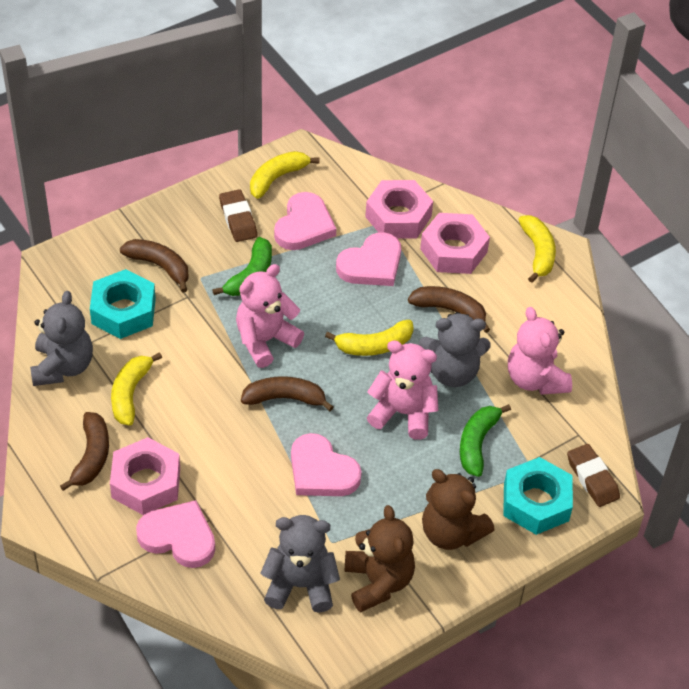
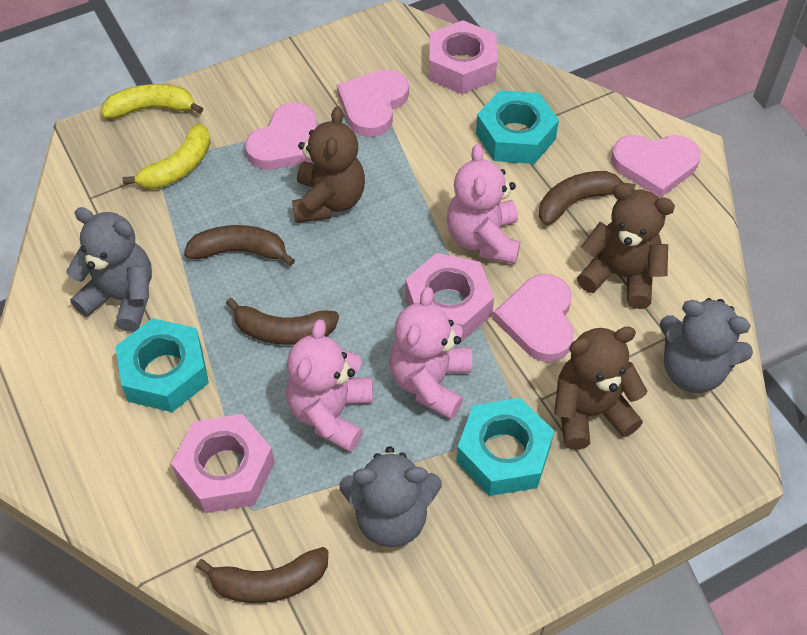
brown eraser: 2 -> 0
brown teddy bear: 2 -> 3
green banana: 2 -> 0
turquoise nut: 2 -> 3
yellow banana: 4 -> 2

